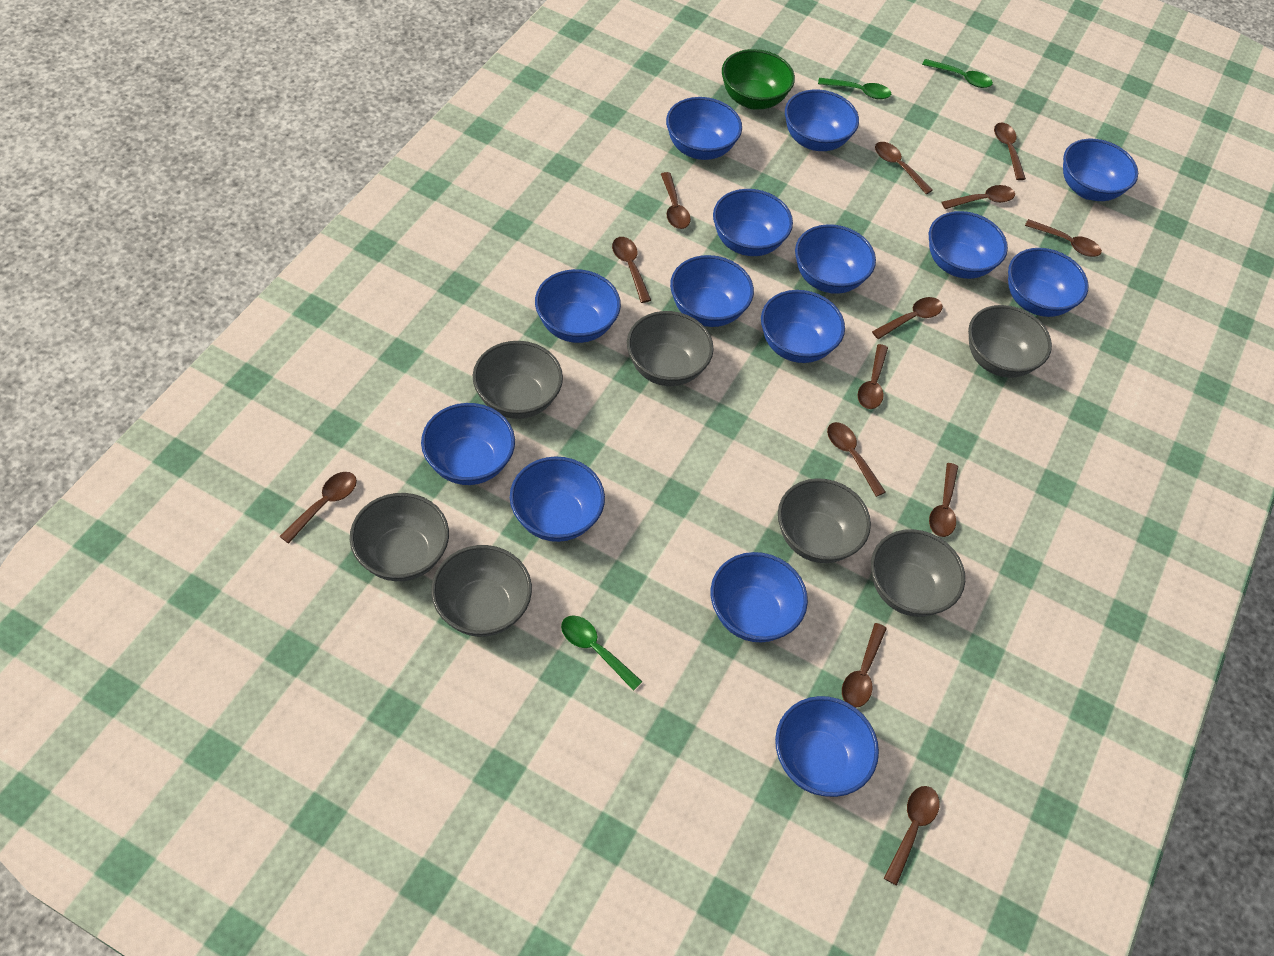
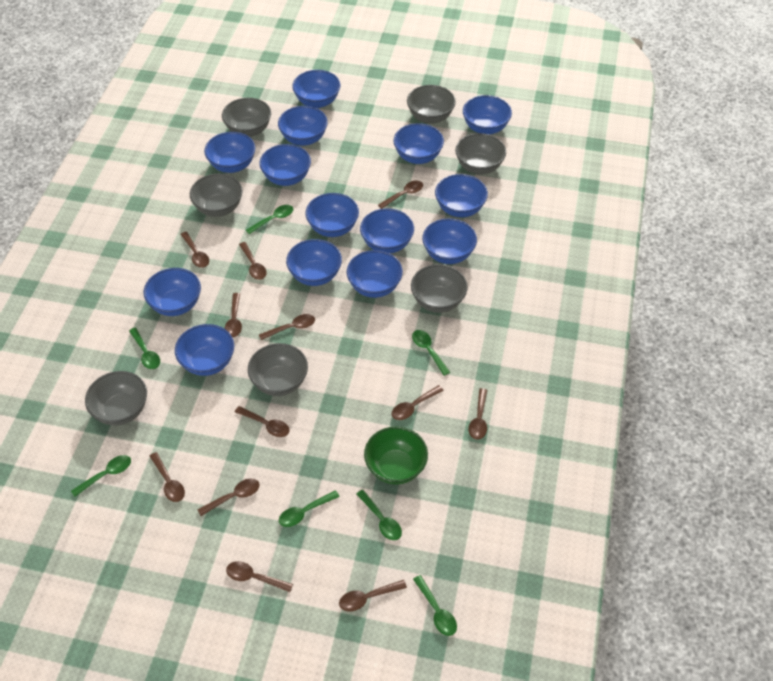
brown spoon: 13 -> 12
green spoon: 3 -> 7

